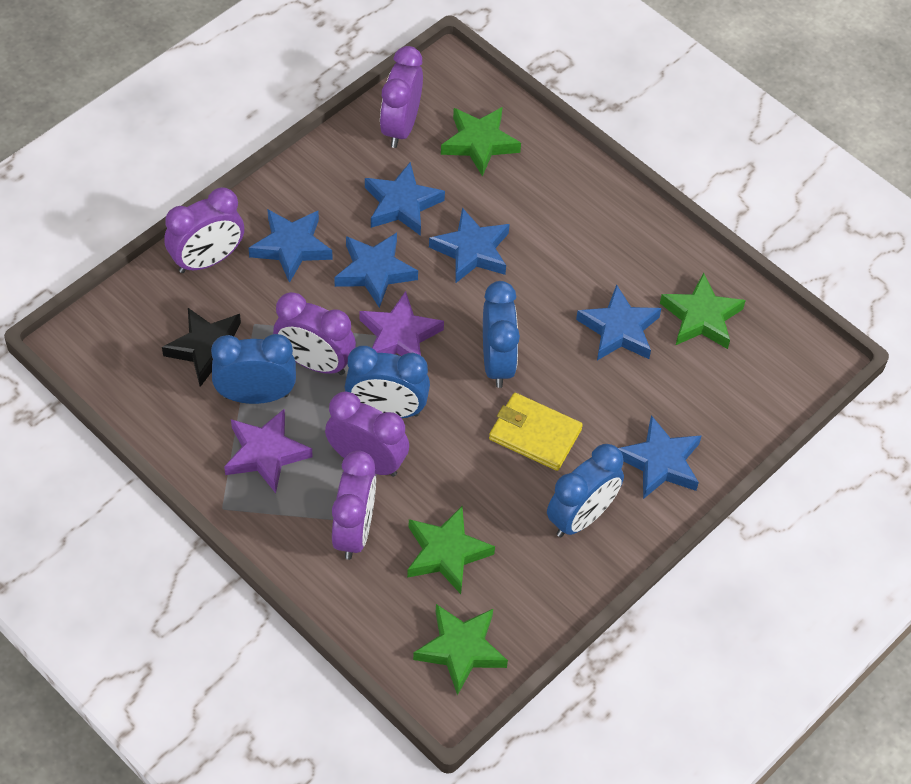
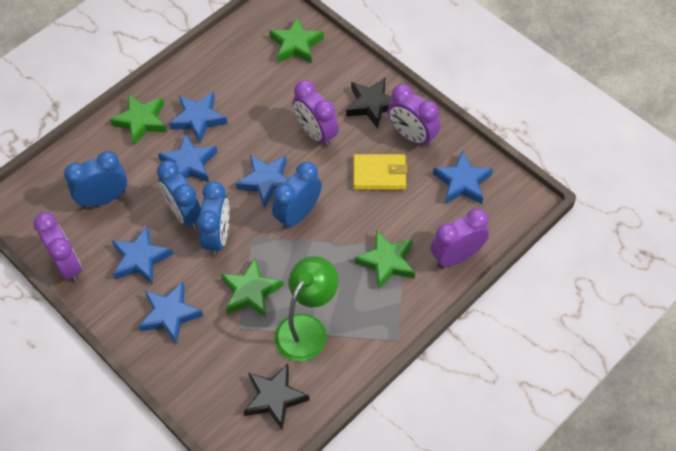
black star: 1 -> 2
green lamp: 0 -> 1
purple clock: 5 -> 4
purple star: 2 -> 0

